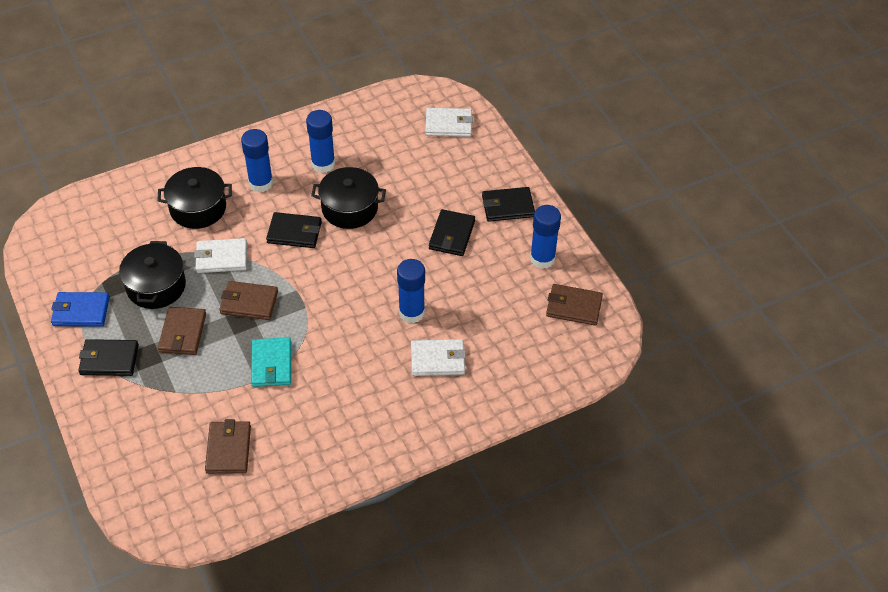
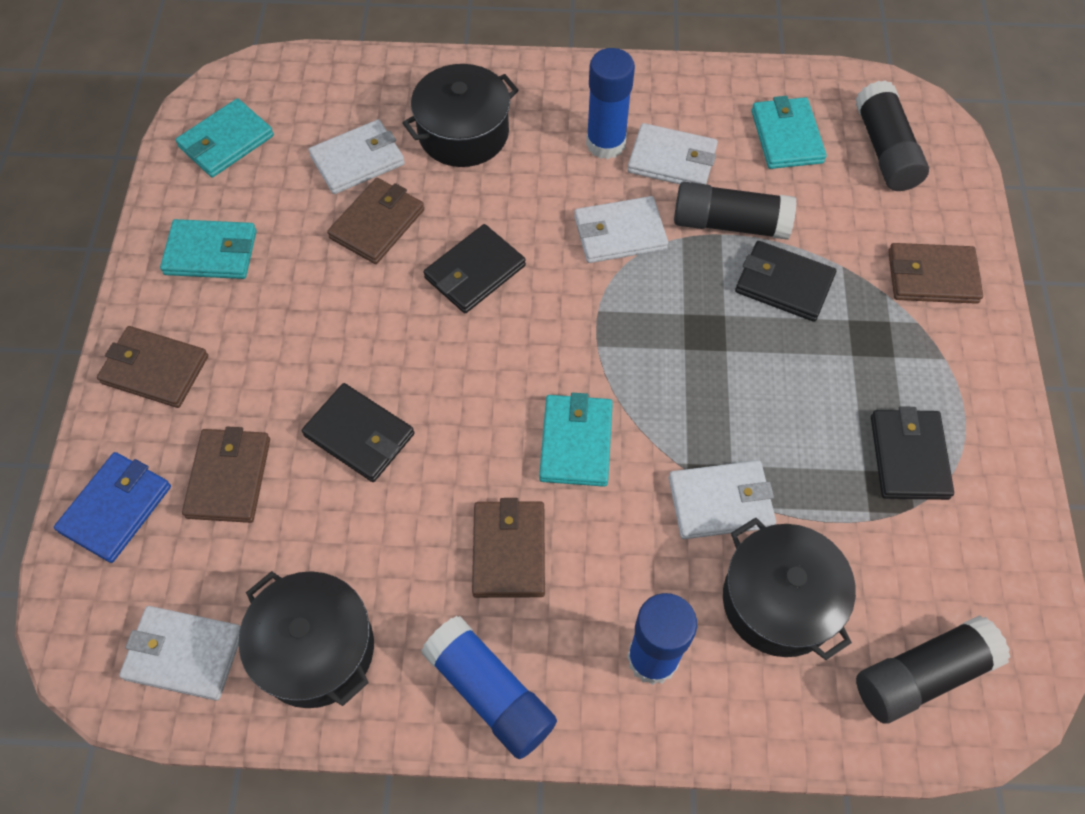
black glue stick: 0 -> 3
blue glue stick: 4 -> 3
brown wallet: 4 -> 5
turquoise wallet: 1 -> 4
white wallet: 3 -> 5

